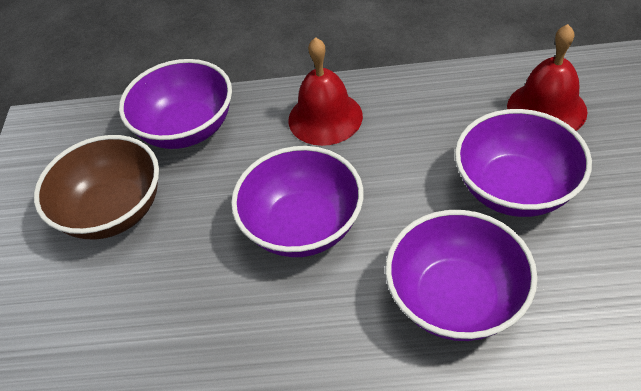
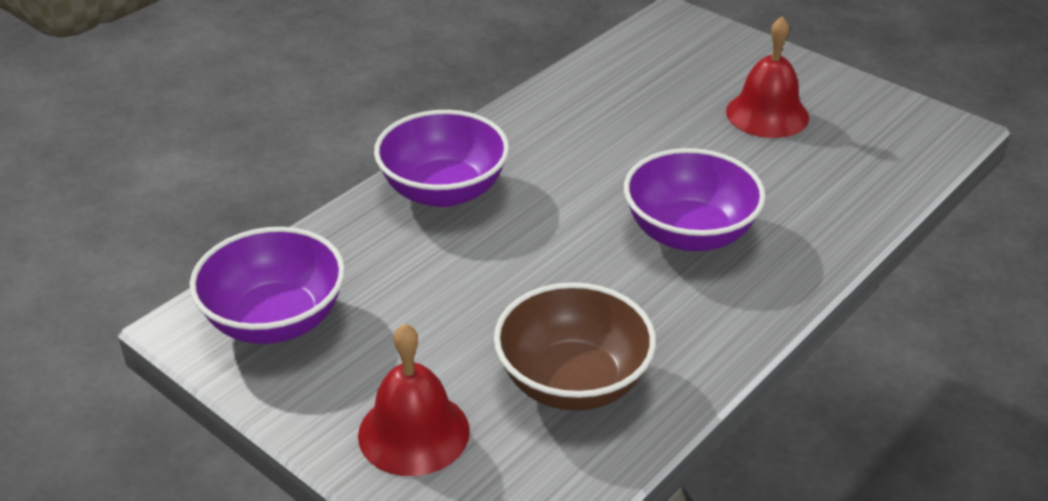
purple bowl: 4 -> 3

